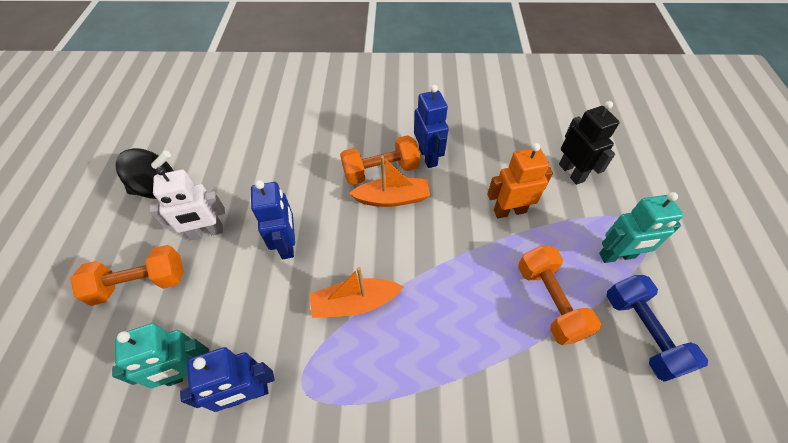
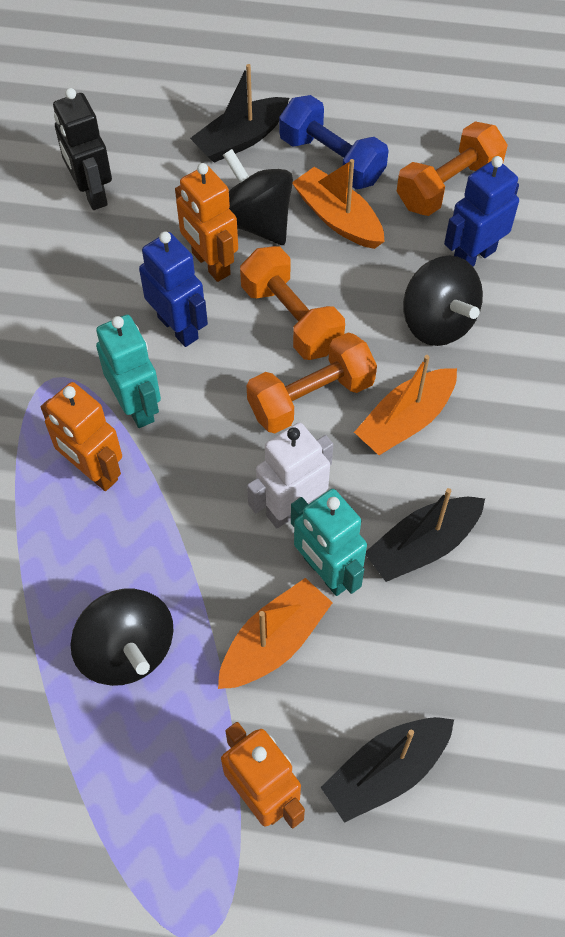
black boat: 0 -> 3
black spinning top: 1 -> 3
blue robot: 3 -> 2
orange boat: 2 -> 3
orange robot: 1 -> 3

